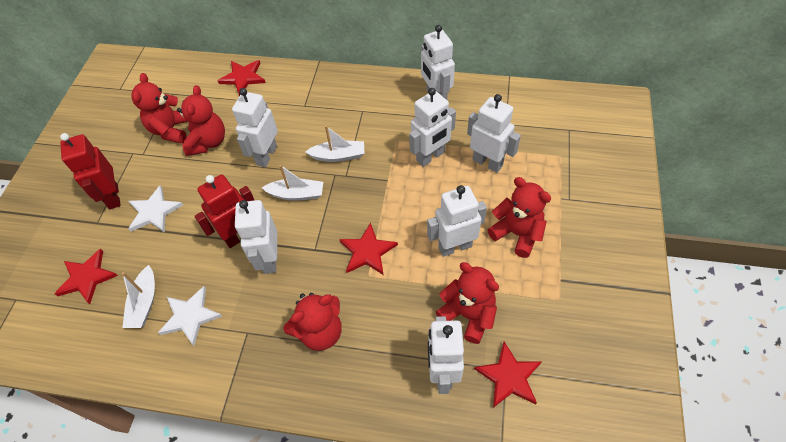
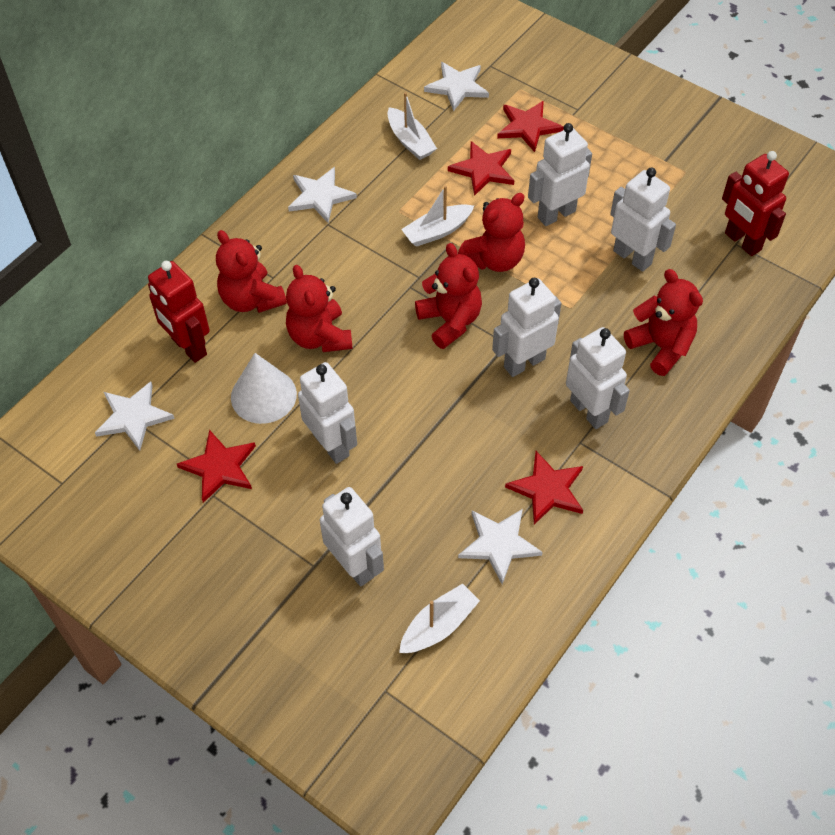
white cone: 0 -> 1
white robot: 7 -> 6
white star: 2 -> 4

